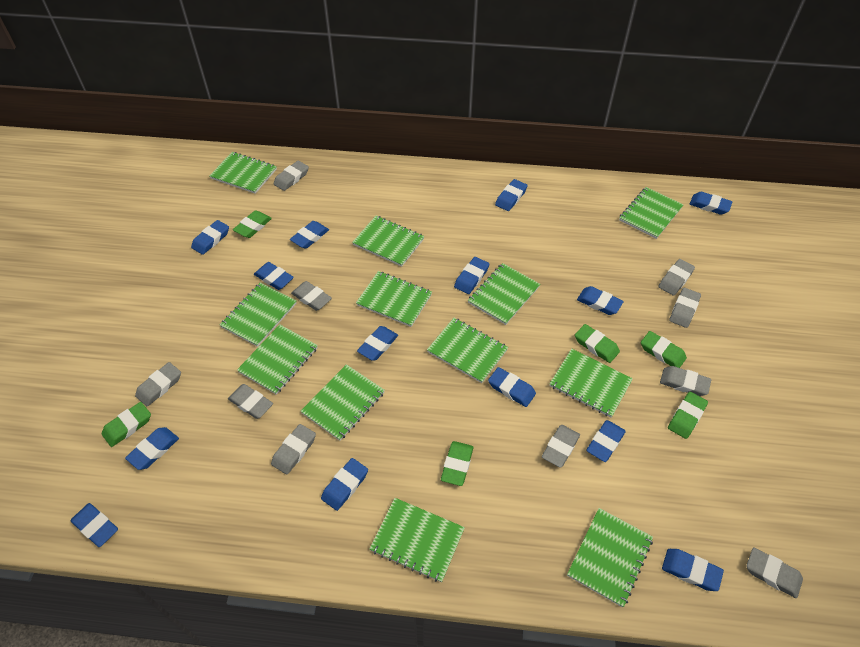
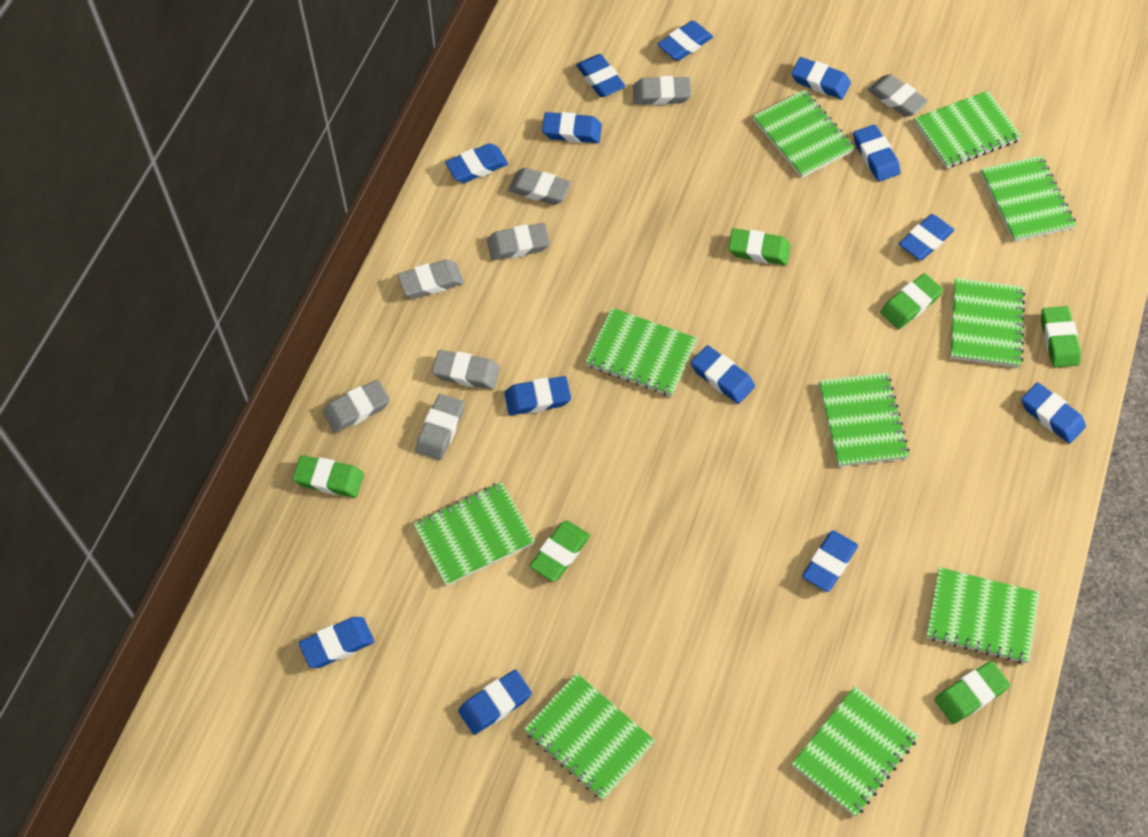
blue eraser: 14 -> 13
green notebook: 12 -> 10
grey eraser: 10 -> 8

